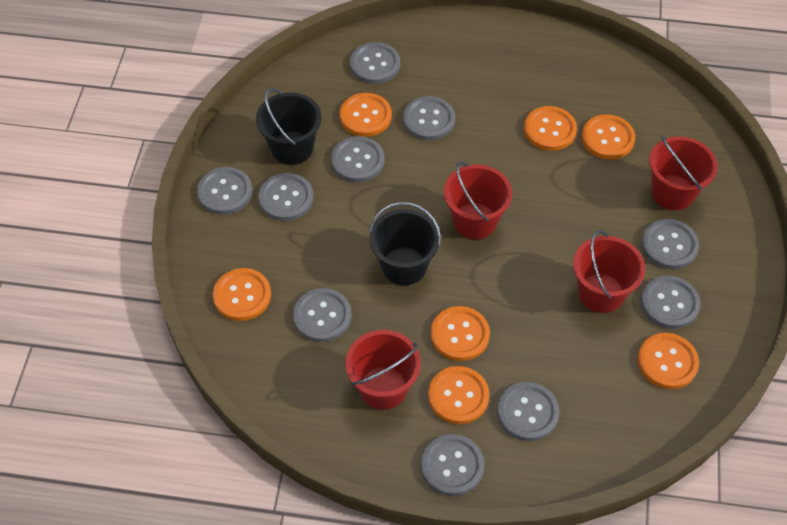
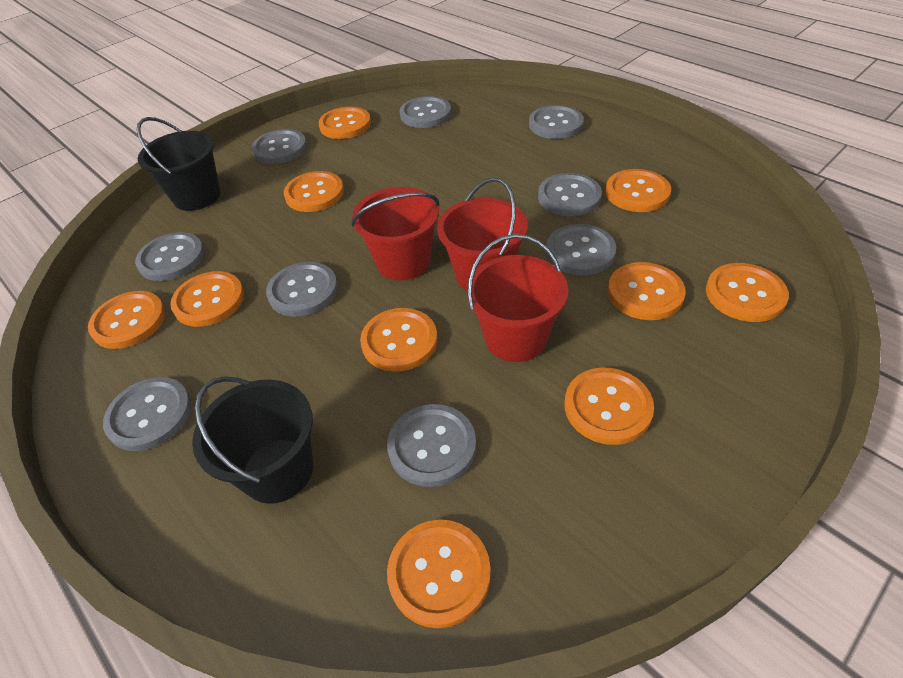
grey button: 10 -> 9
orange button: 7 -> 10
red bucket: 4 -> 3

